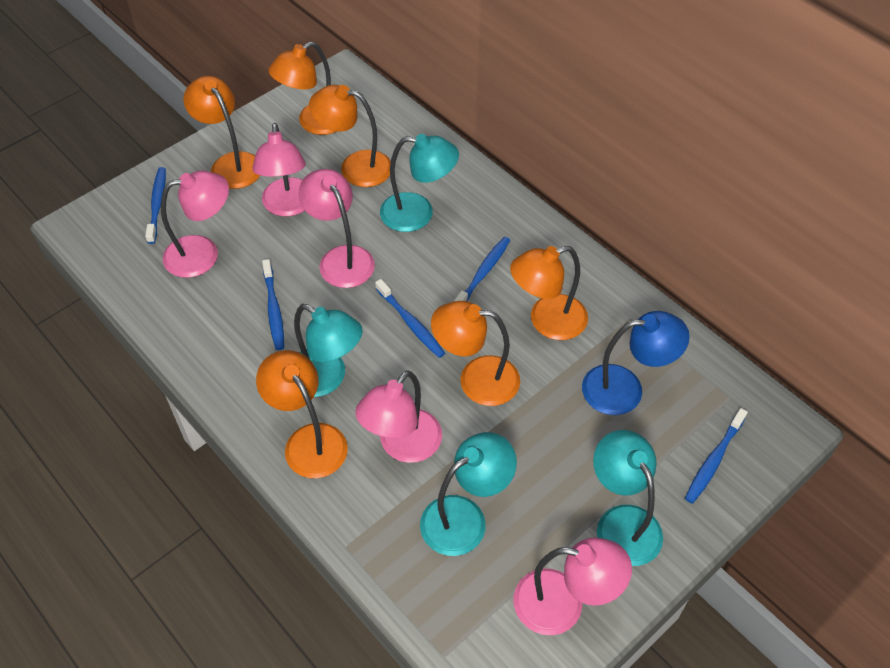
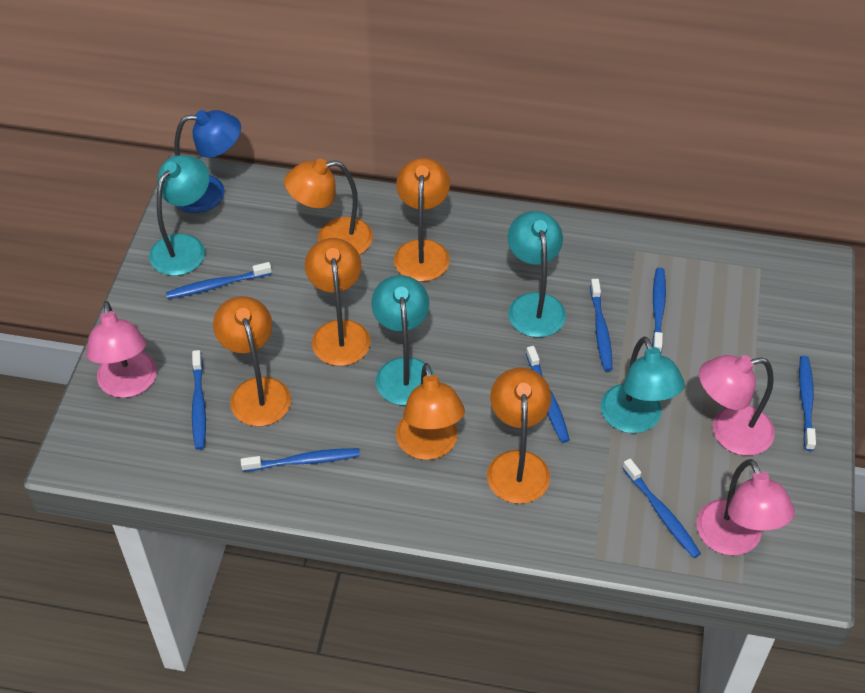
blue toothbrush: 5 -> 8
pink lamp: 5 -> 3

